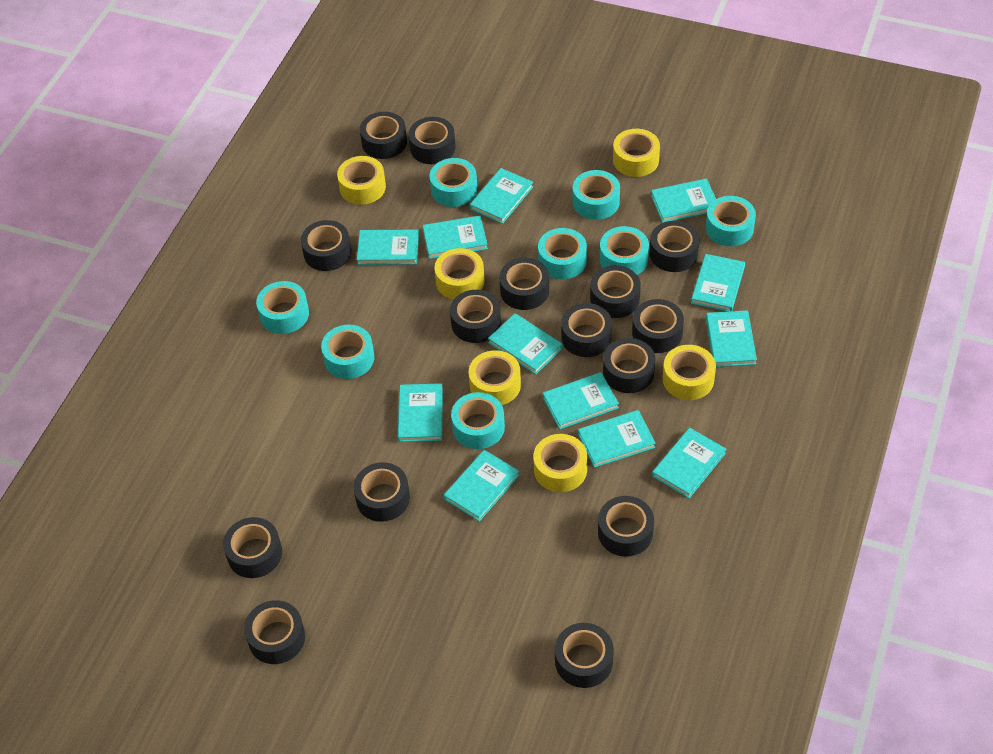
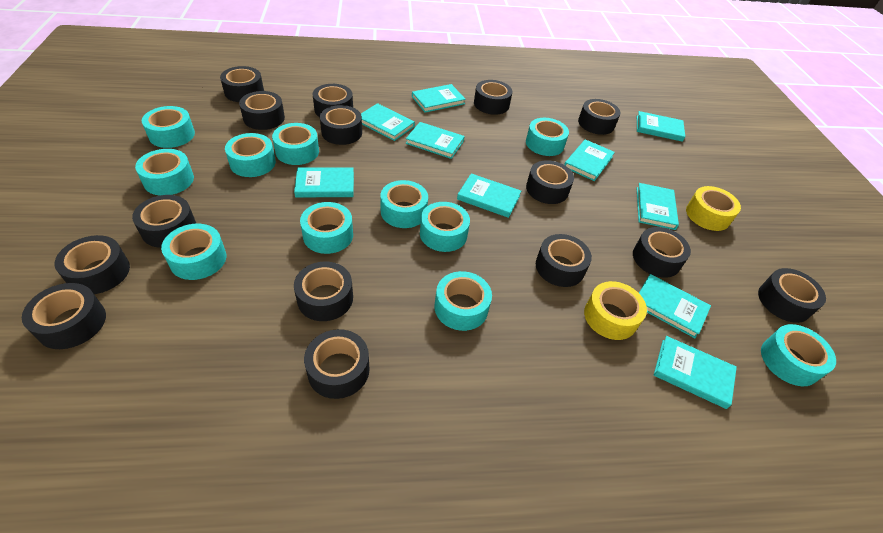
turquoise book: 12 -> 10
turquoise tape: 8 -> 11
yellow tape: 6 -> 2

